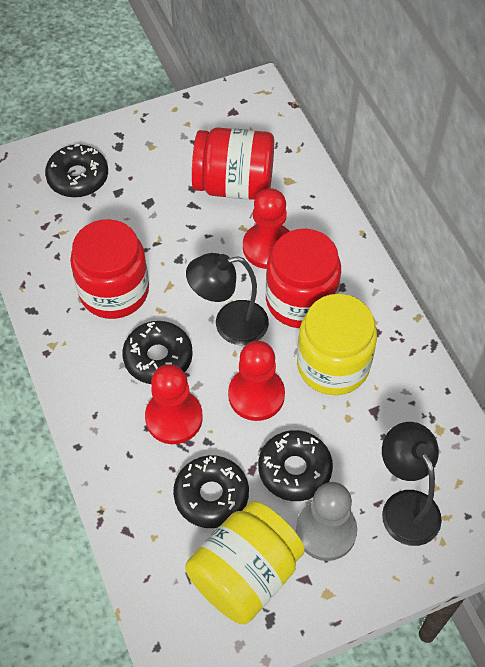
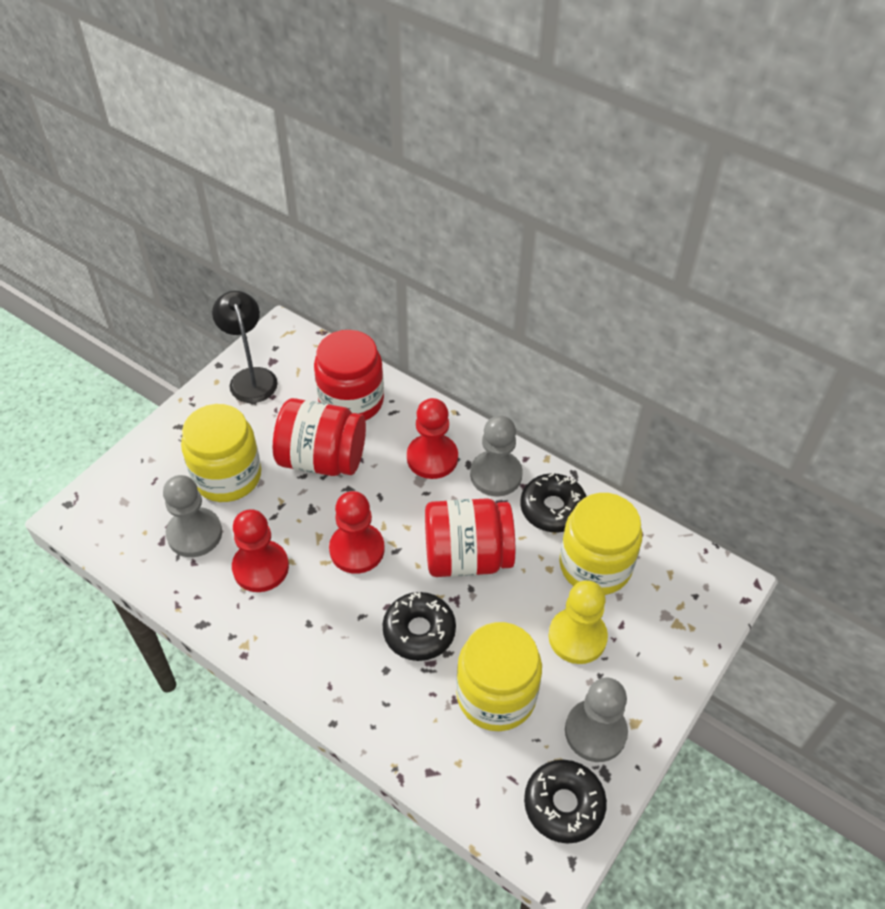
black donut: 4 -> 3
black lamp: 2 -> 1
grey pawn: 1 -> 3
yellow jar: 2 -> 3
yellow pawn: 0 -> 1

